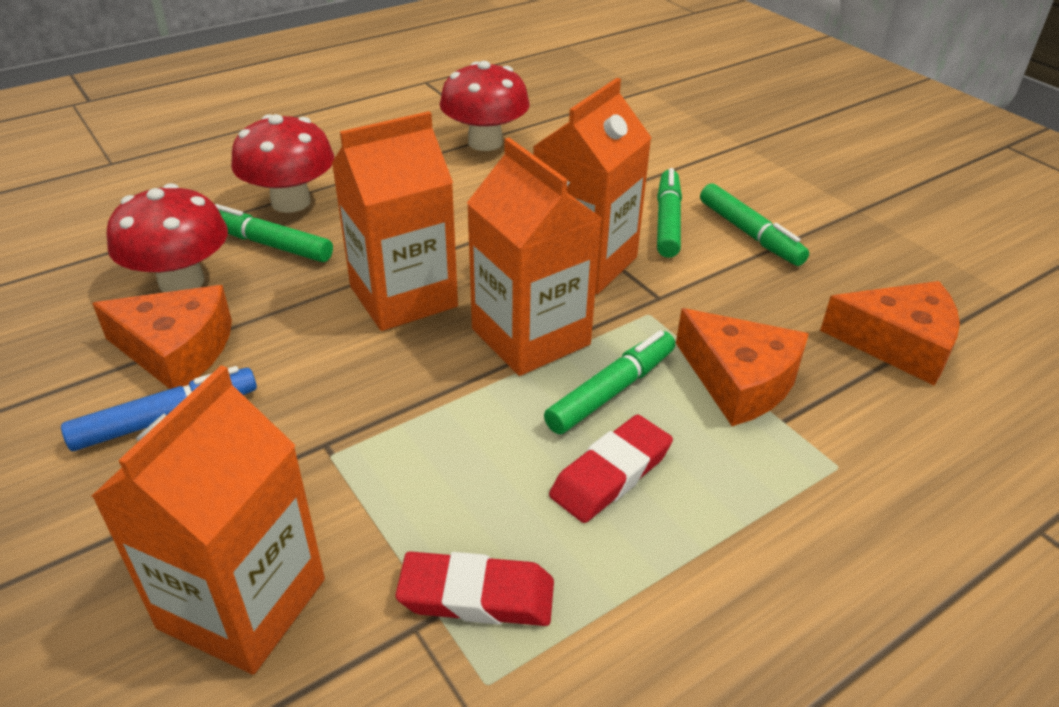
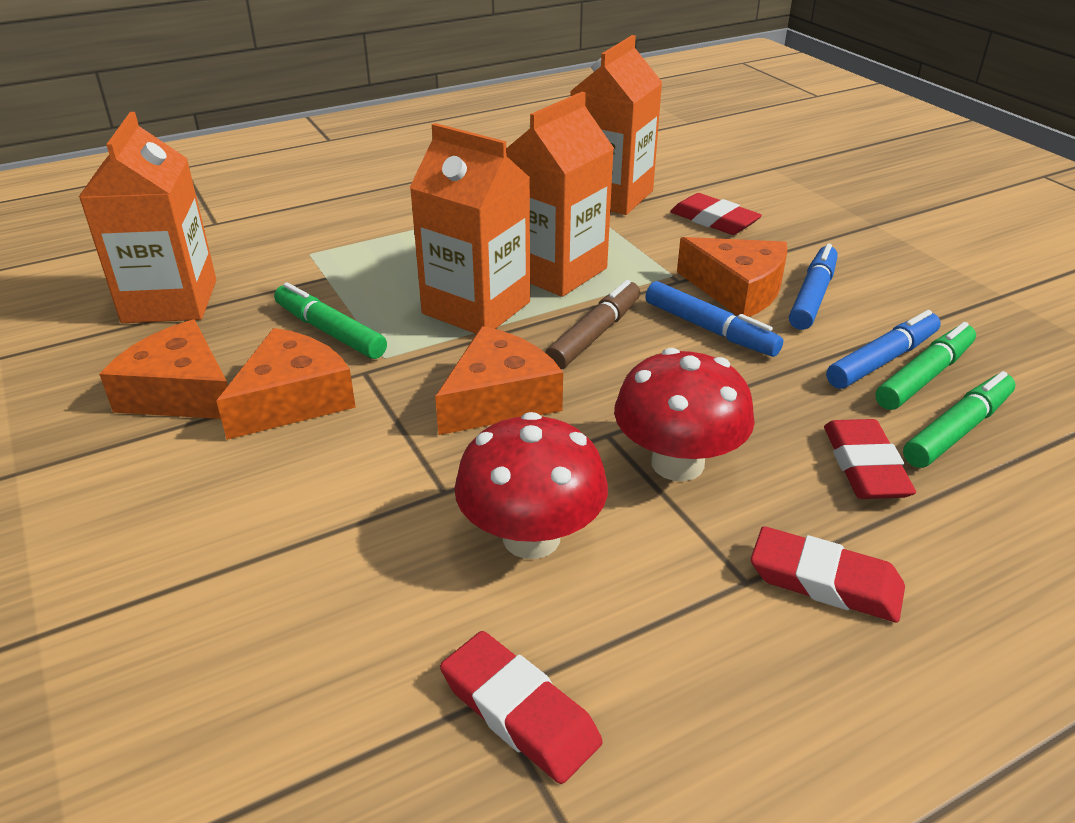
blue marker: 1 -> 3
brown marker: 0 -> 1
green marker: 4 -> 3
orange cheese: 3 -> 4
red eraser: 2 -> 4
red mushroom: 3 -> 2

